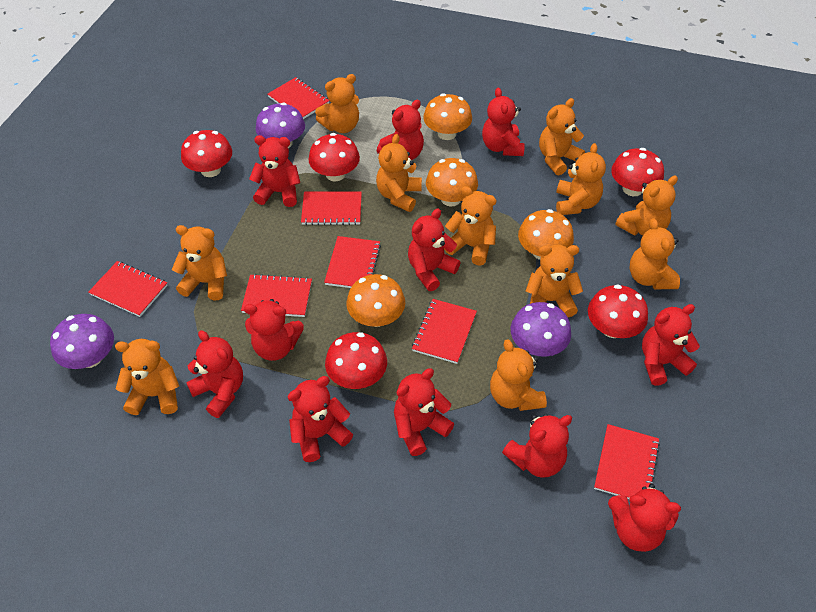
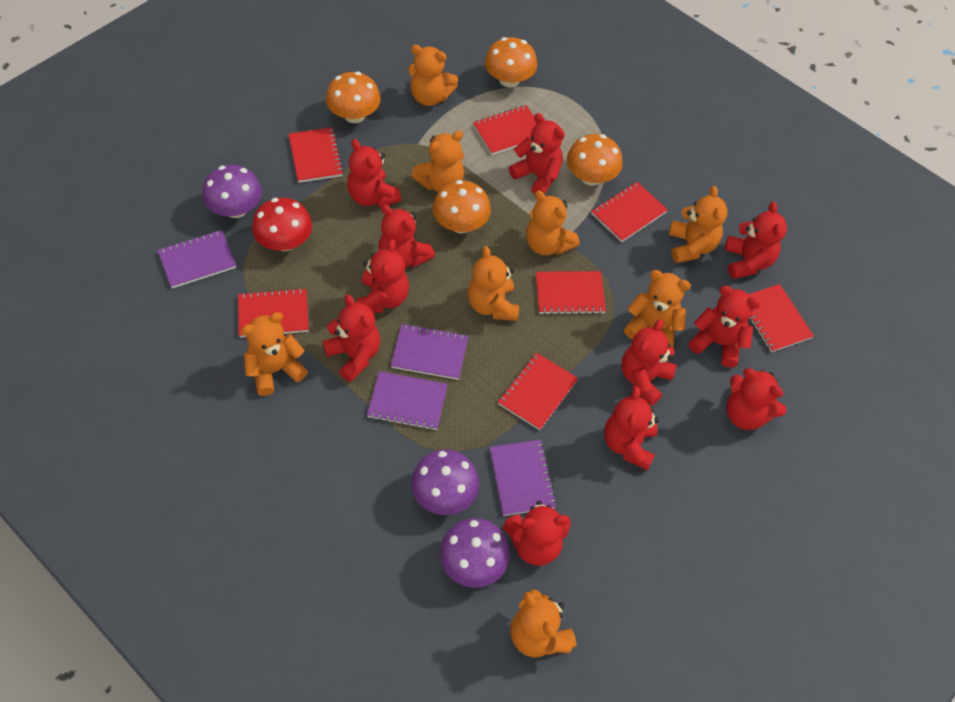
orange teddy bear: 11 -> 8
purple notebook: 0 -> 4
red mushroom: 5 -> 1

